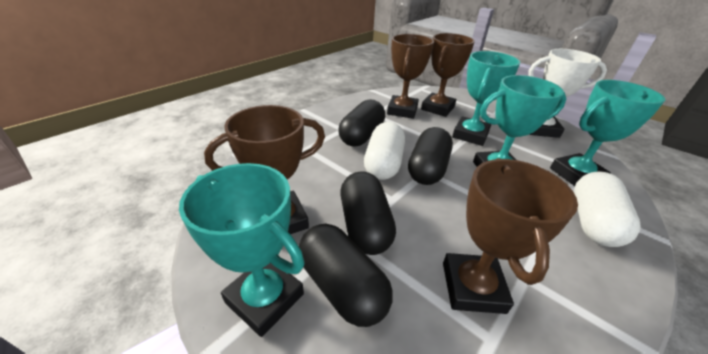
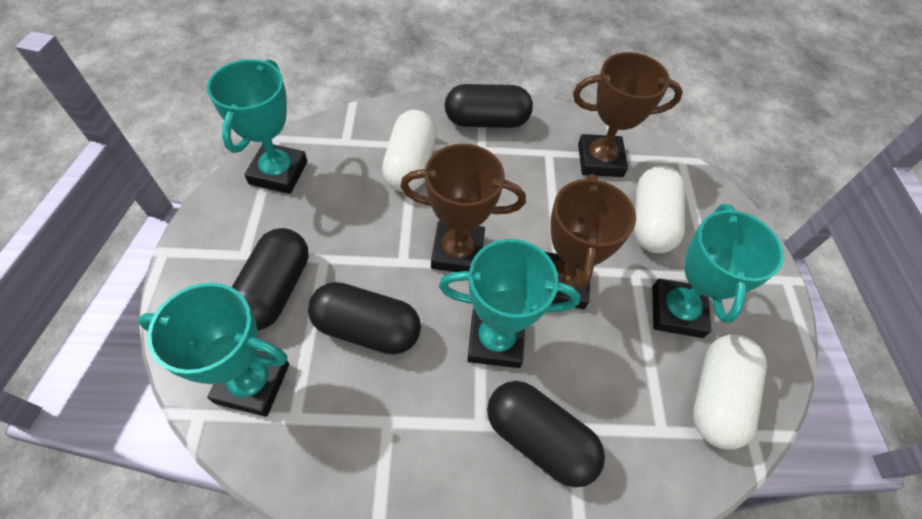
brown trophy: 4 -> 3
white capsule: 2 -> 3
white trophy: 1 -> 0

